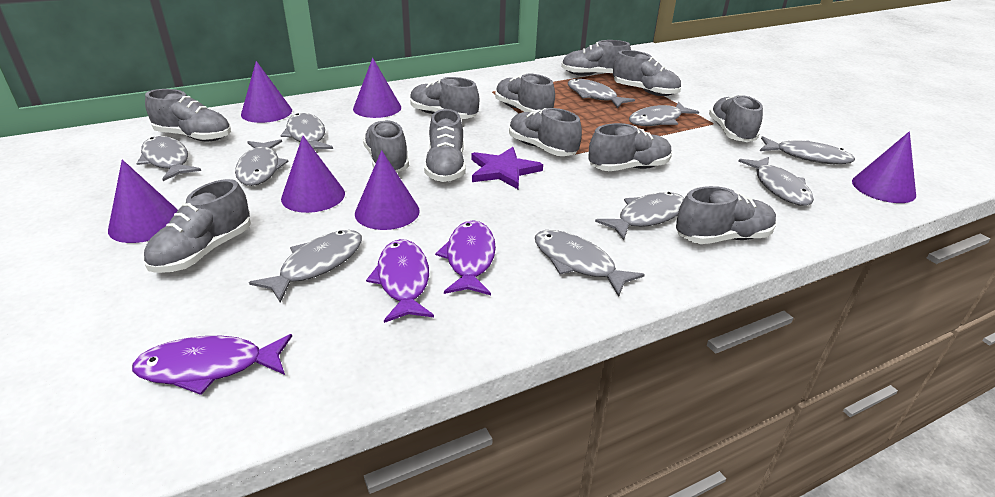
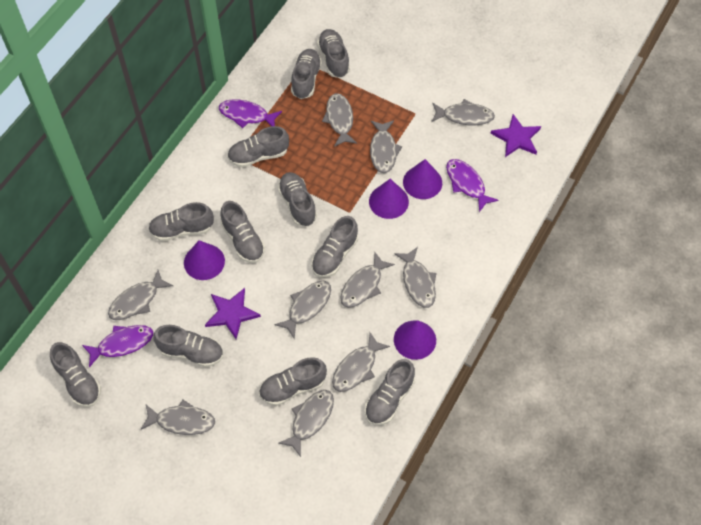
grey shoe: 12 -> 11
purple cone: 6 -> 4
purple star: 1 -> 2

